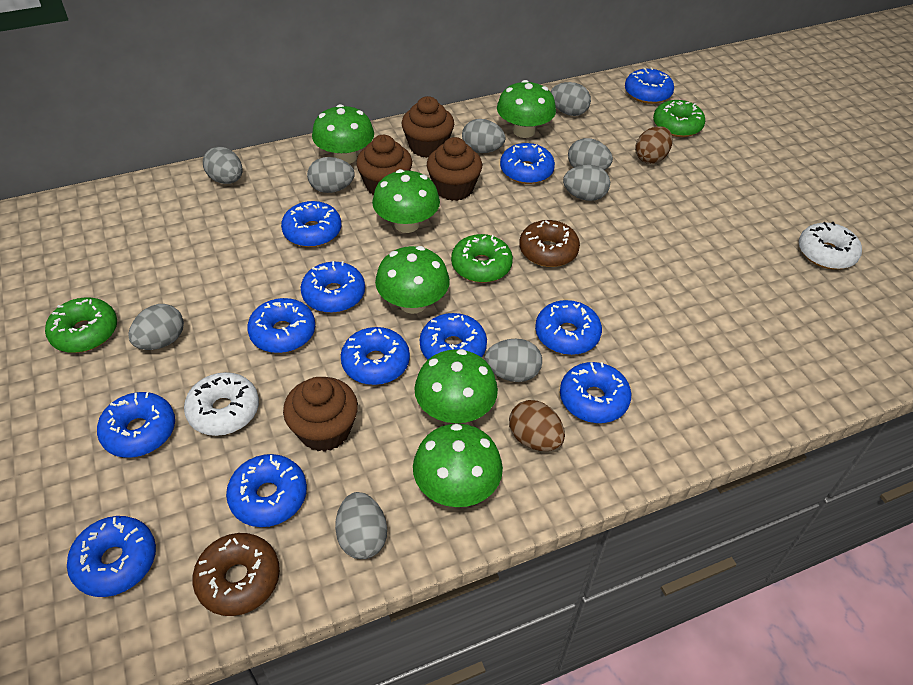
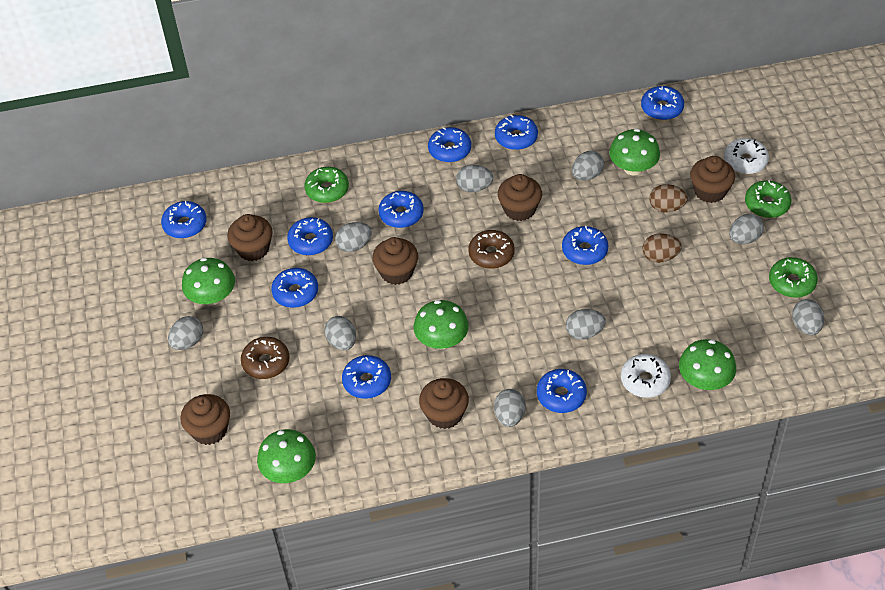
blue donut: 12 -> 10
brown cupcake: 4 -> 6
green mushroom: 6 -> 5

